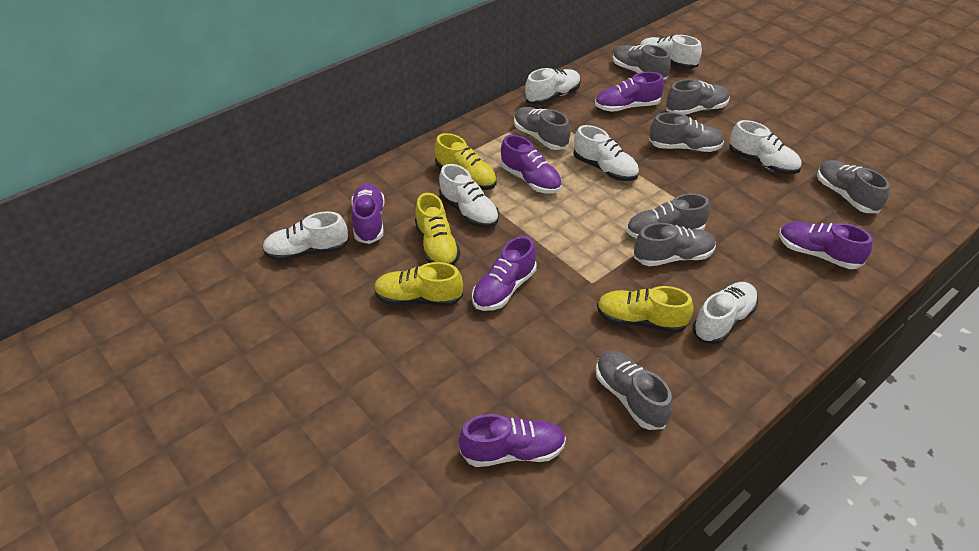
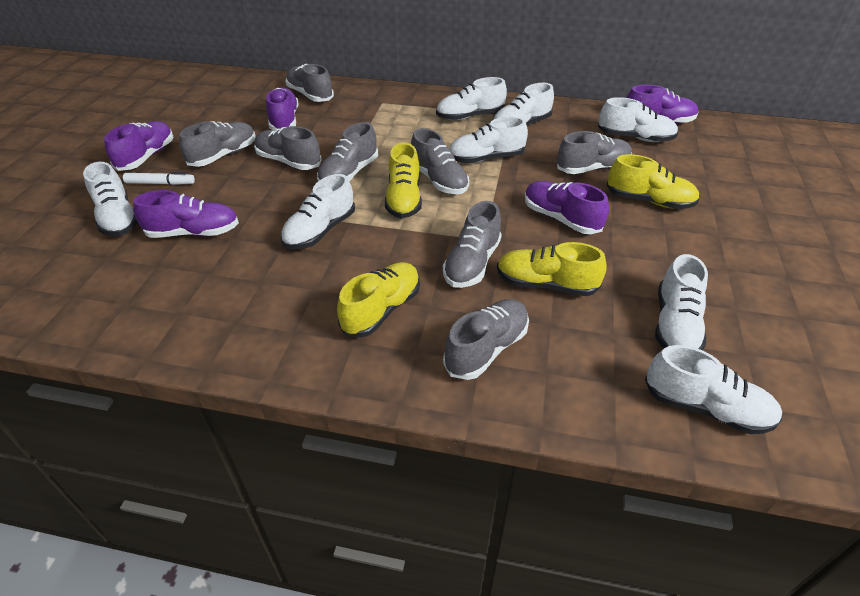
purple shoe: 6 -> 5
white marker: 0 -> 1
white shoe: 7 -> 8

